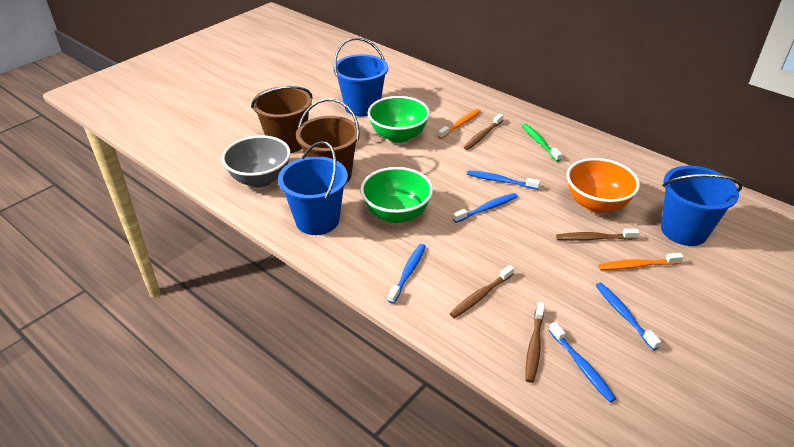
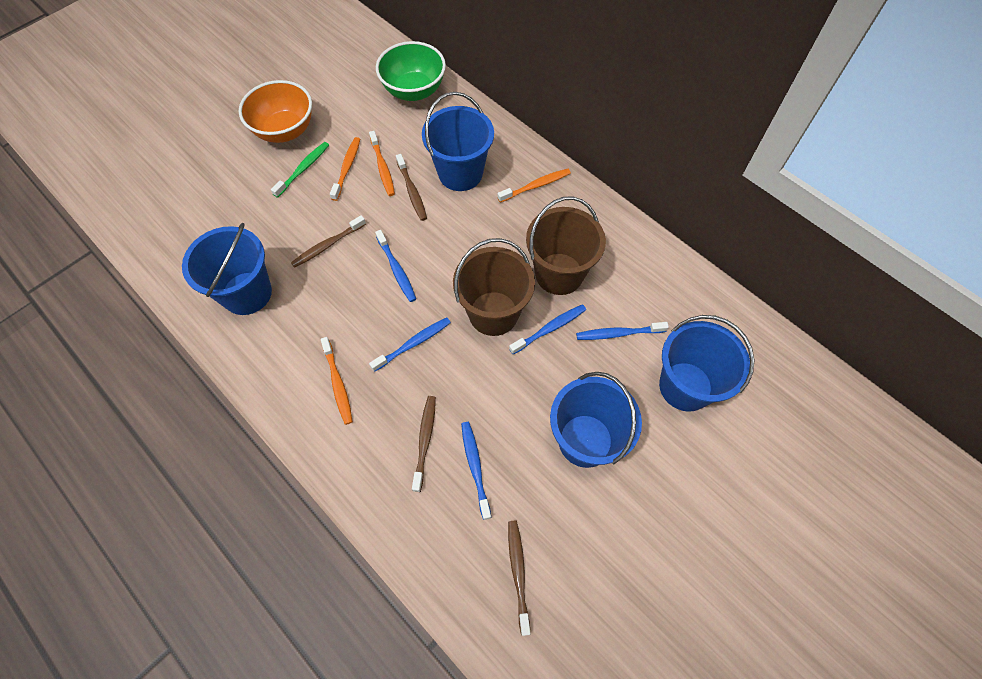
blue bucket: 3 -> 4
green bowl: 2 -> 1
grey bowl: 1 -> 0
orange toothbrush: 2 -> 4

